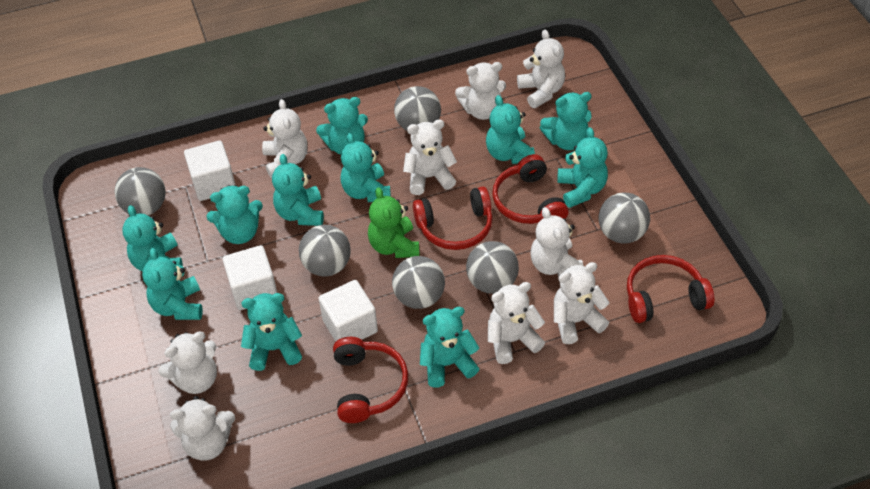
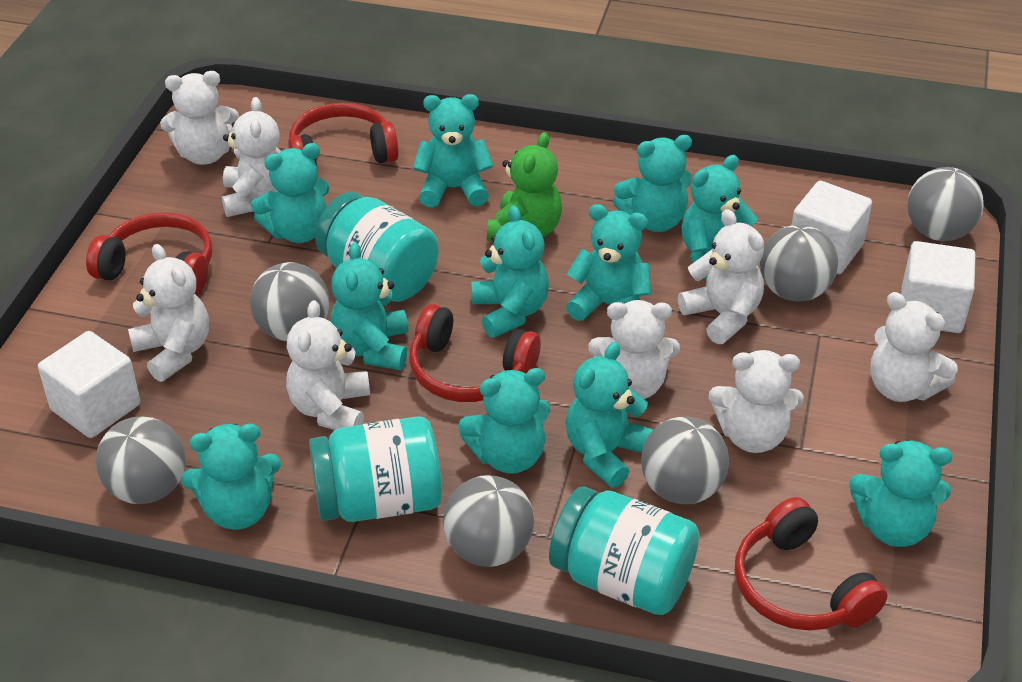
turquoise jar: 0 -> 3
white teddy bear: 9 -> 8

